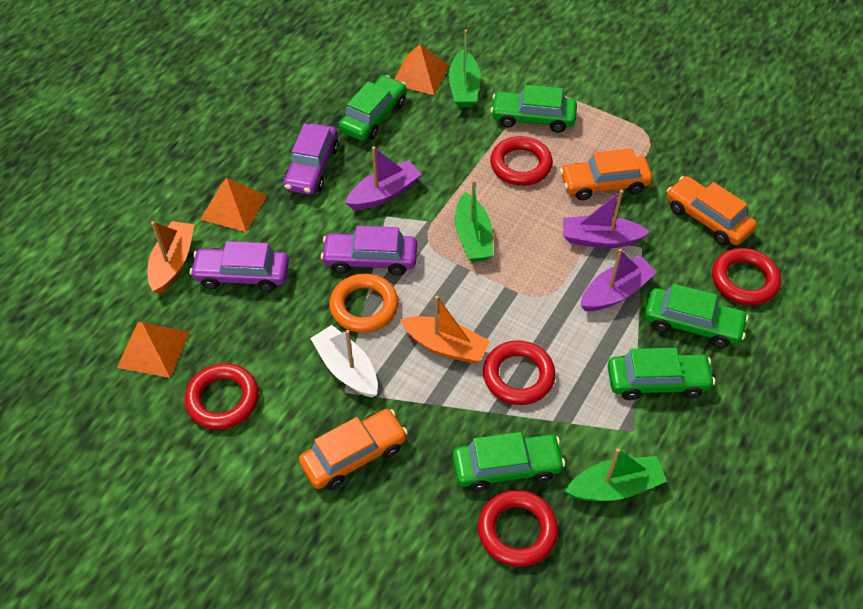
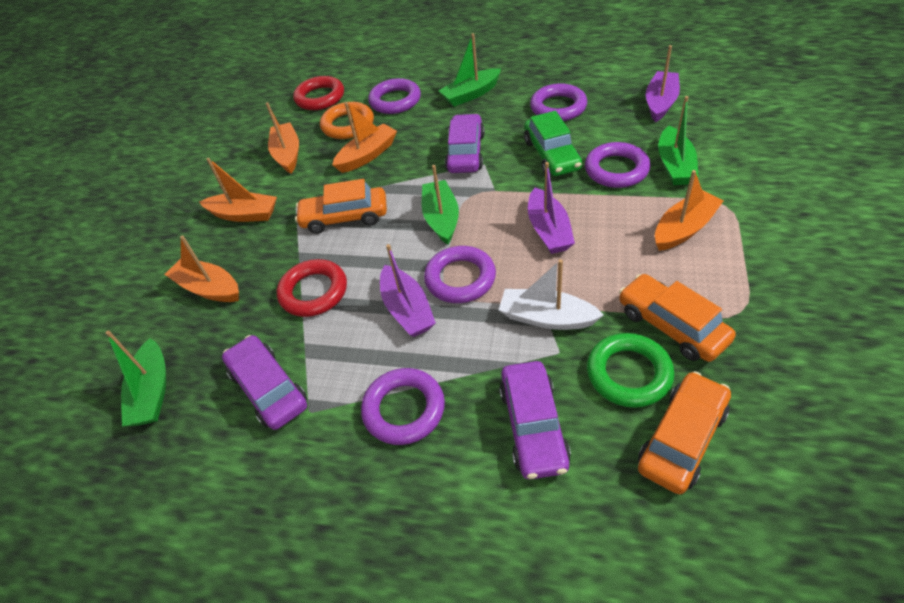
green boat: 3 -> 4
green car: 5 -> 1
green ring: 0 -> 1
orange boat: 2 -> 5
orange pyramid: 3 -> 0
purple ring: 0 -> 5
red ring: 5 -> 2

